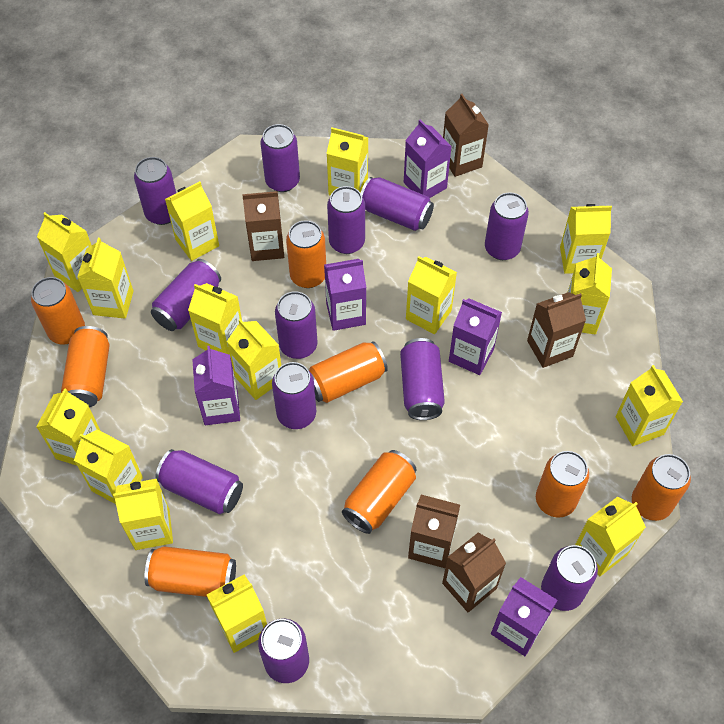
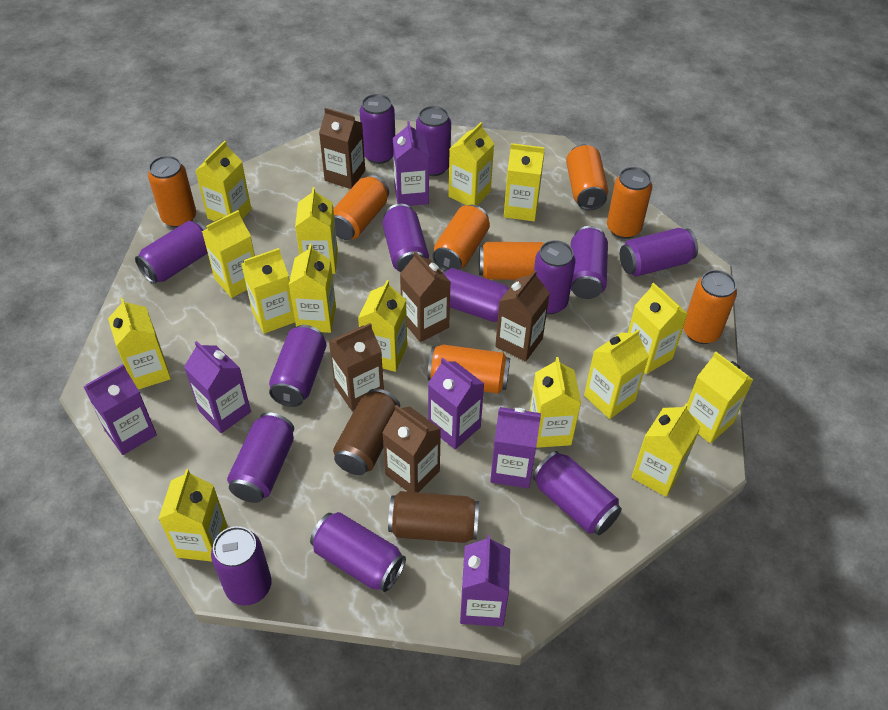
brown can: 0 -> 2
purple can: 12 -> 13
purple carton: 5 -> 6

